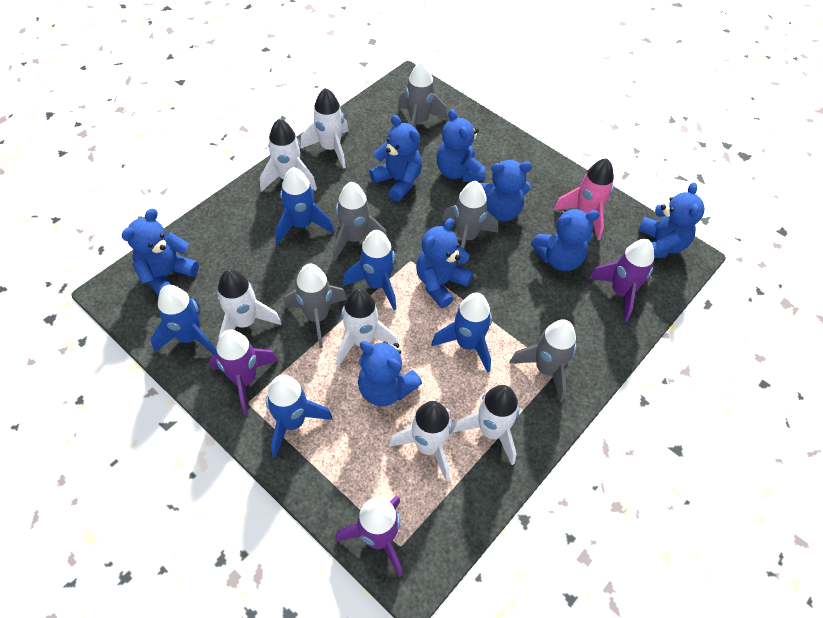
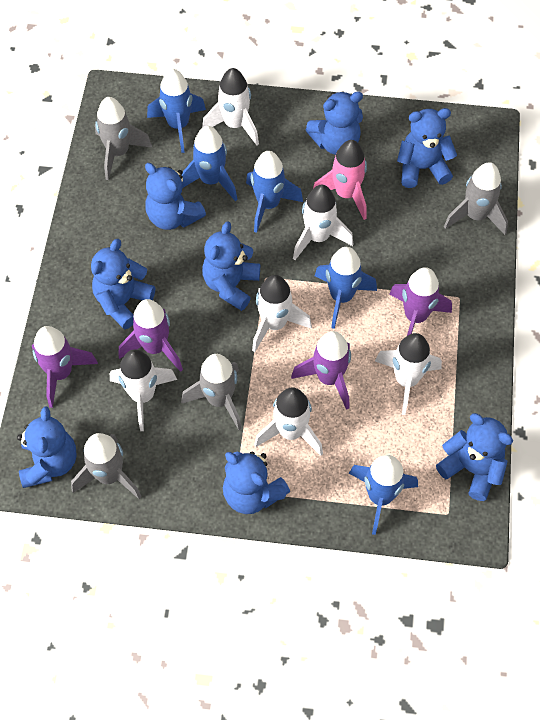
grey rocket: 5 -> 4
purple rocket: 3 -> 4

